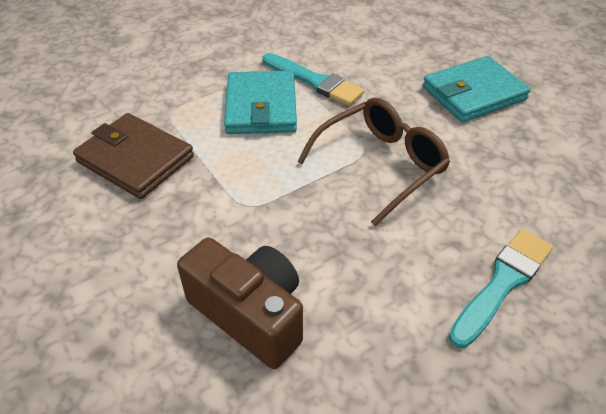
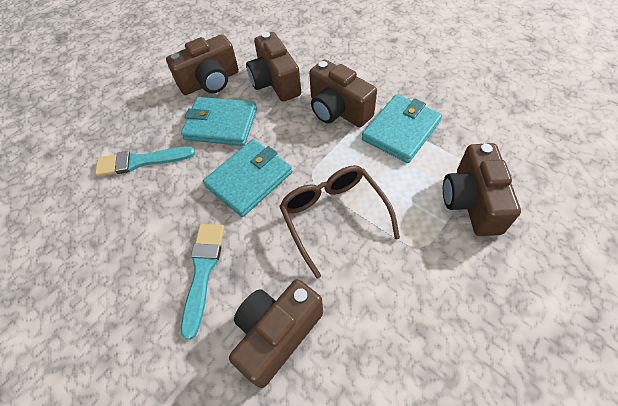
brown camera: 1 -> 5
brown wallet: 1 -> 0
turquoise wallet: 2 -> 3

